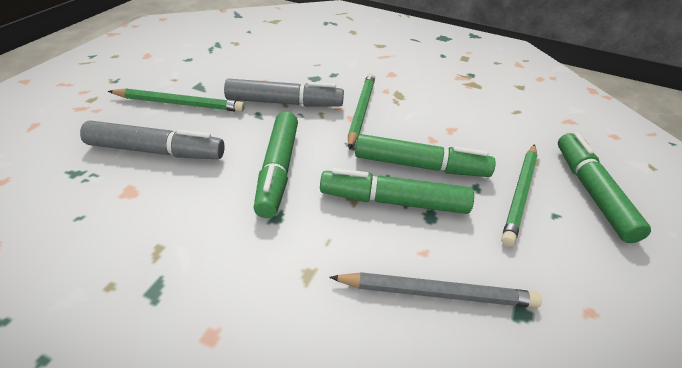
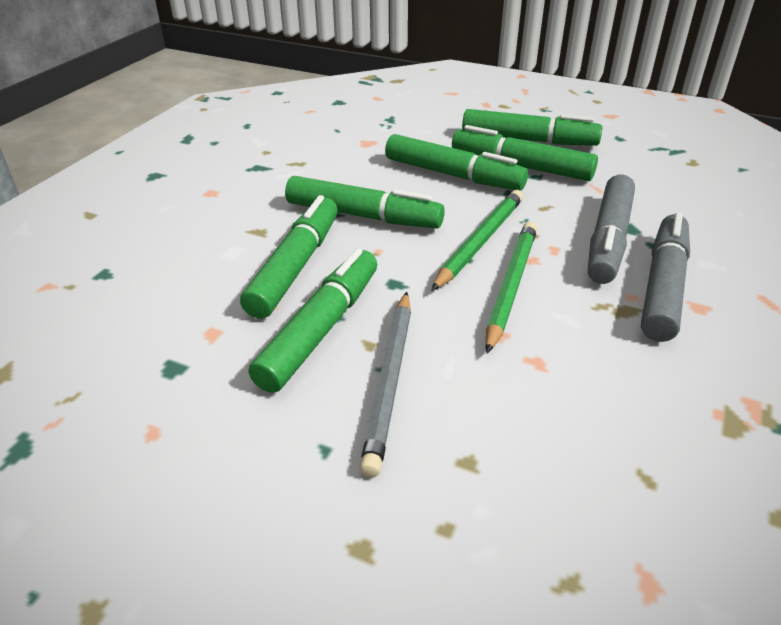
green marker: 4 -> 6
green pencil: 3 -> 2

